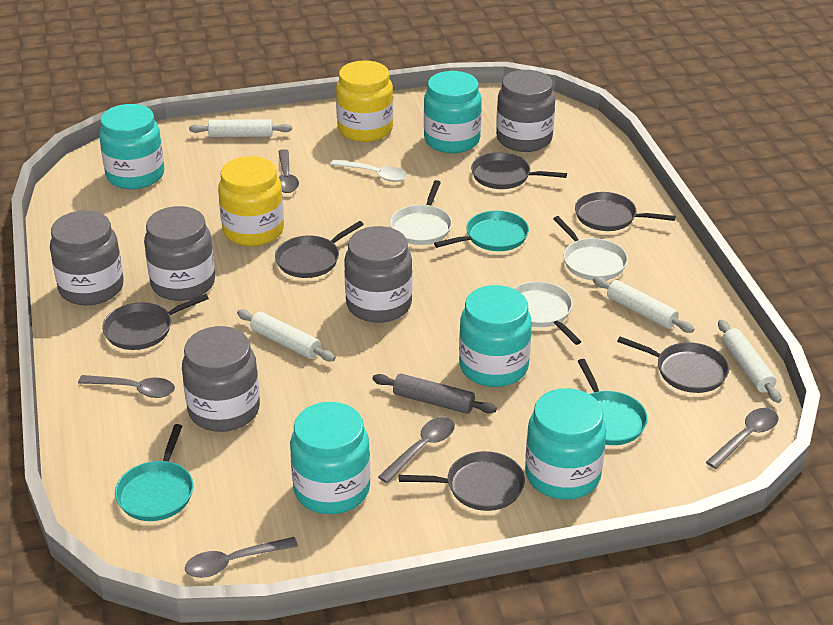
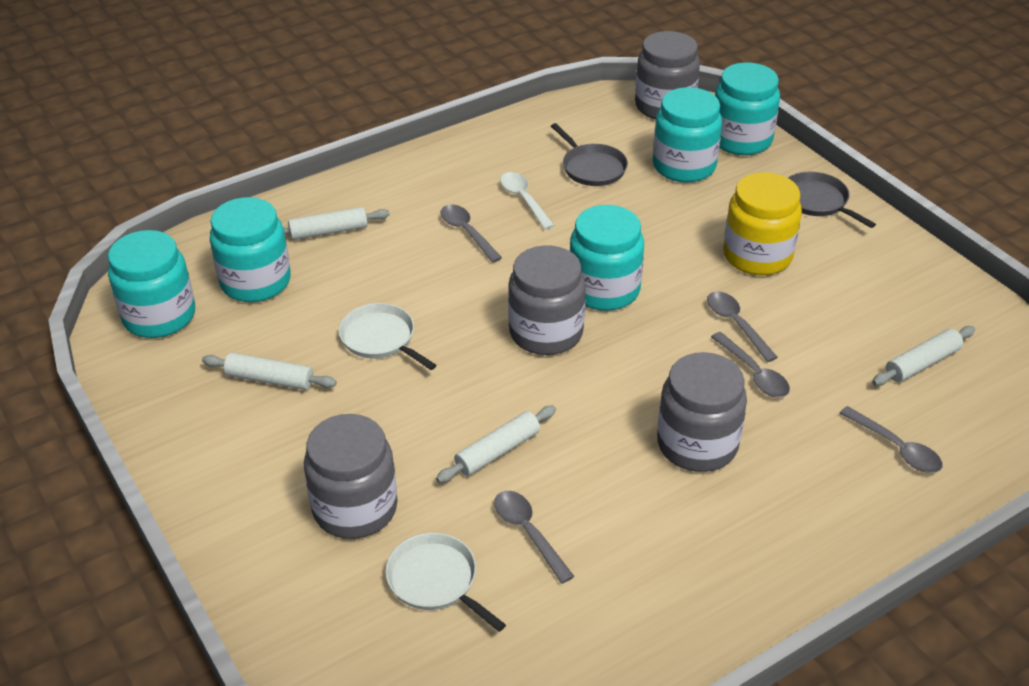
grey jar: 5 -> 4
grey pan: 6 -> 2
grey rolling pin: 1 -> 0
turquoise pan: 3 -> 0
white pan: 3 -> 2
yellow jar: 2 -> 1

